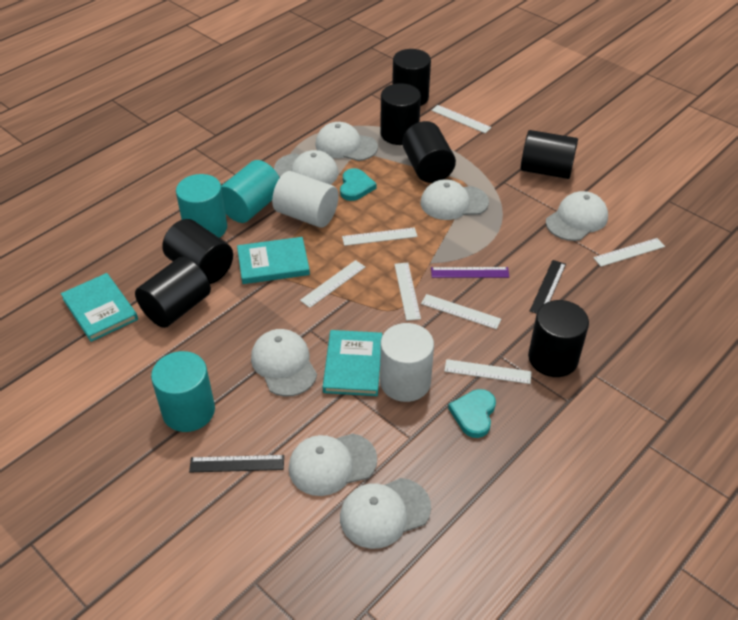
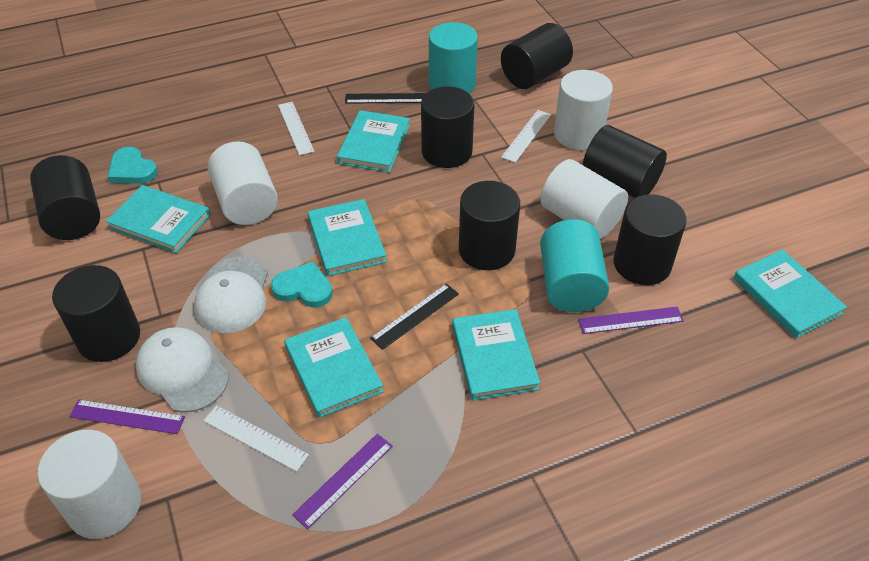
purple ruler: 1 -> 3
turquoise book: 3 -> 6
turquoise cylinder: 3 -> 2
white cap: 7 -> 2
white cylinder: 2 -> 4
white ruler: 7 -> 3

